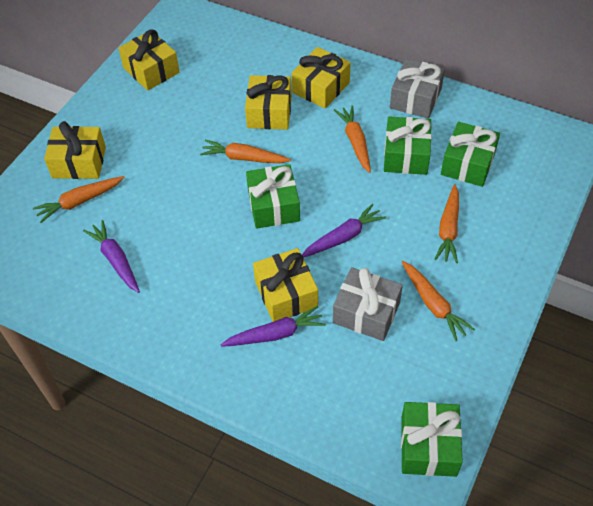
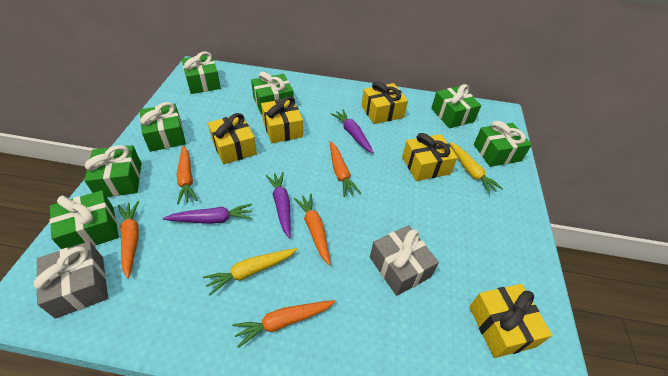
green gift: 4 -> 7
yellow carrot: 0 -> 2

